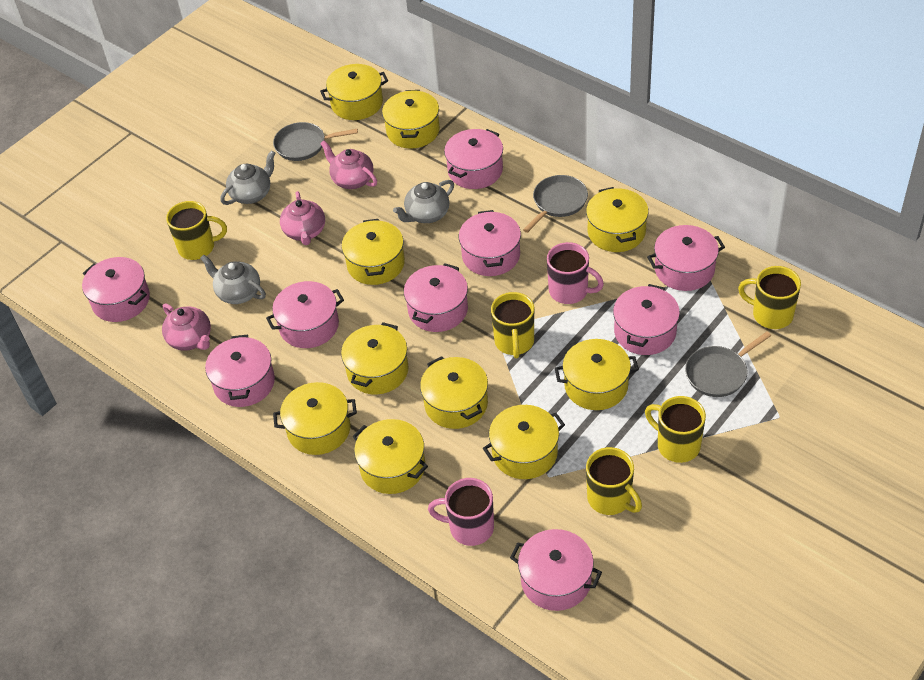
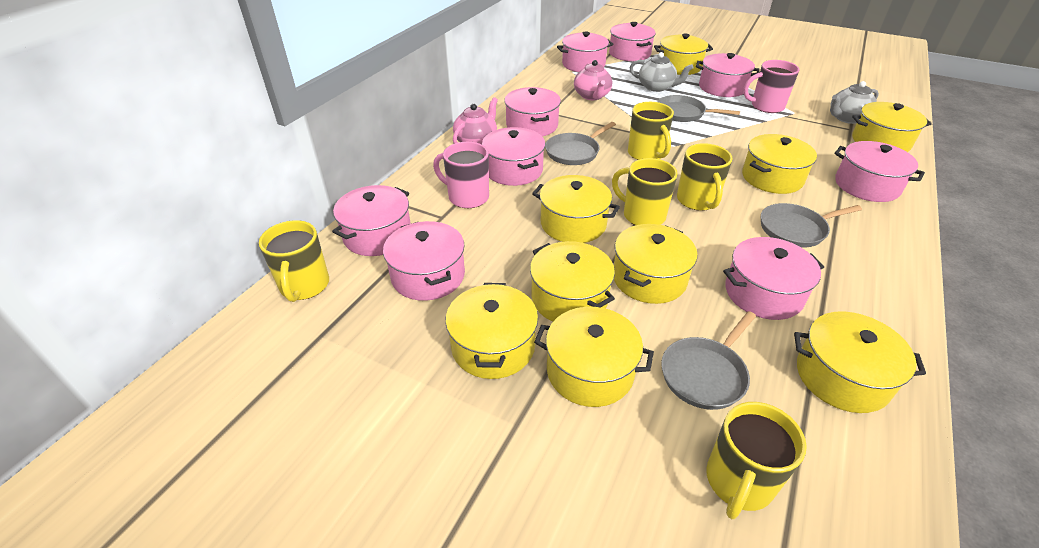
grey pan: 3 -> 4
grey teapot: 3 -> 2
pink teapot: 3 -> 2
yellow pot: 10 -> 9

